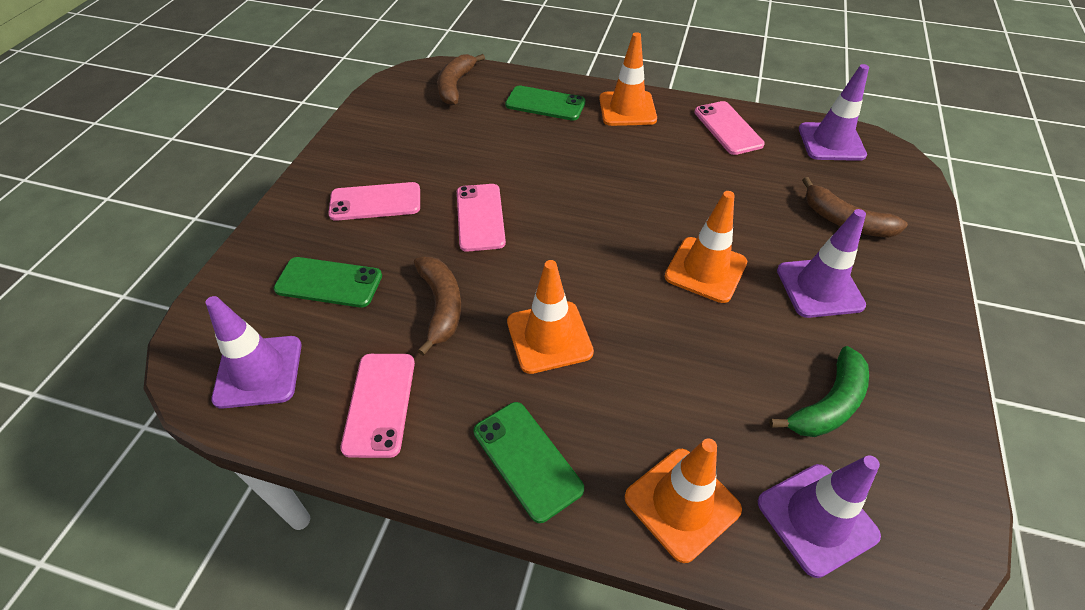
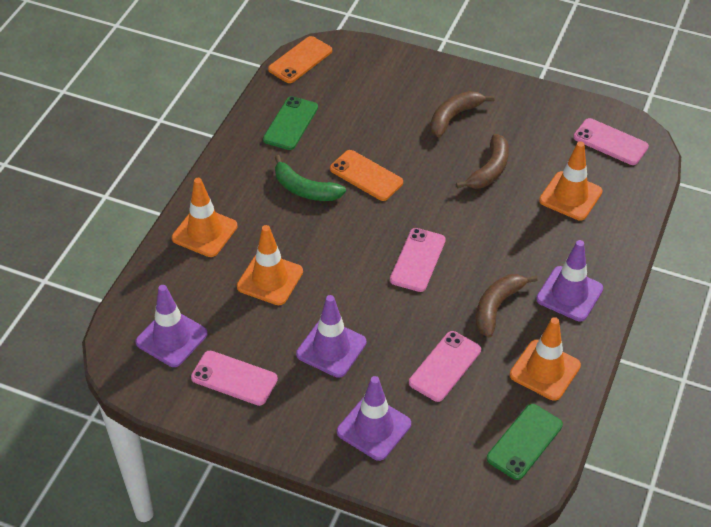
green phone: 3 -> 2
orange phone: 0 -> 2

